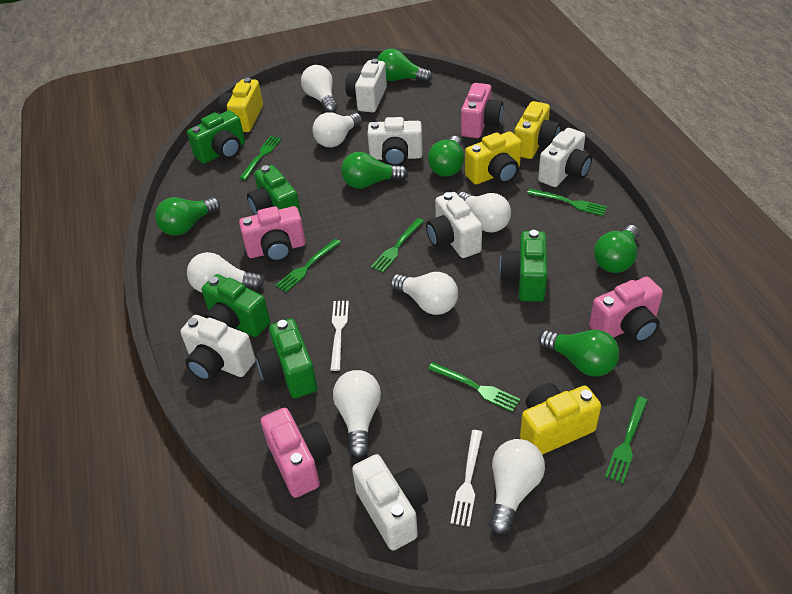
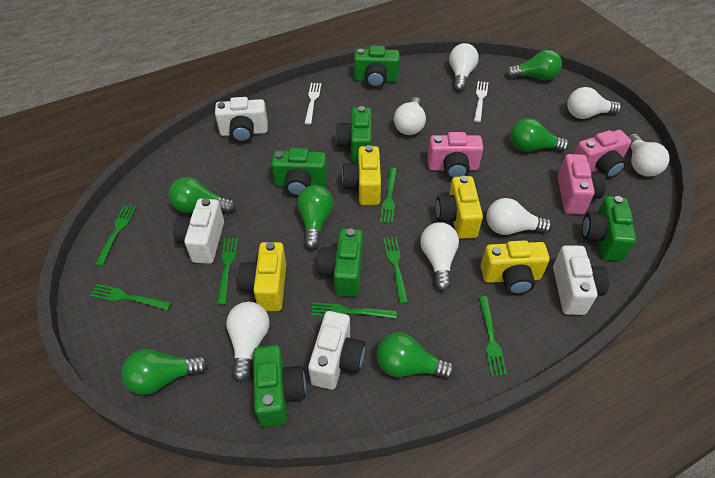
green camera: 5 -> 6
green fork: 6 -> 7
pink camera: 4 -> 3
white camera: 6 -> 4

